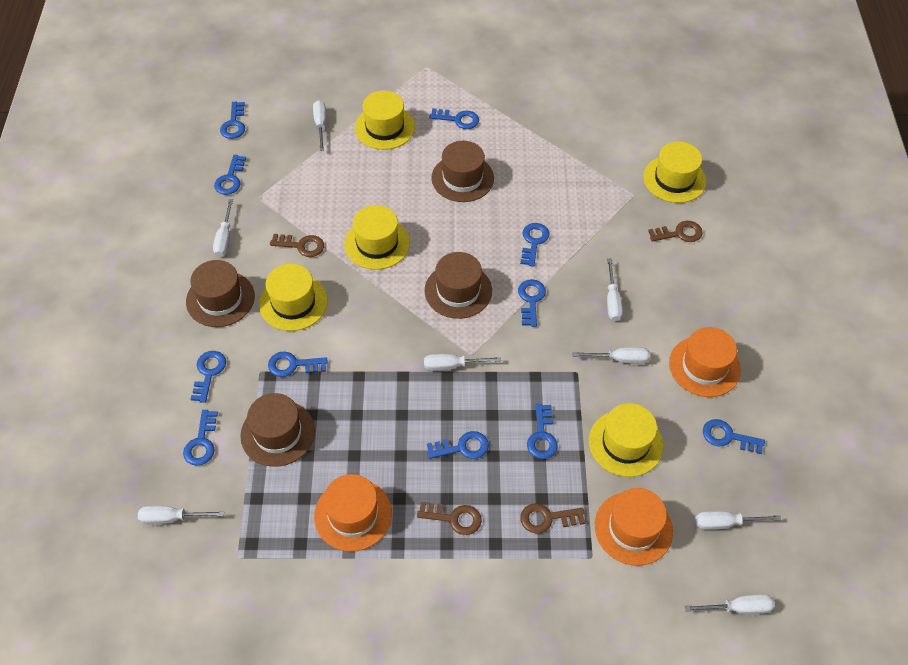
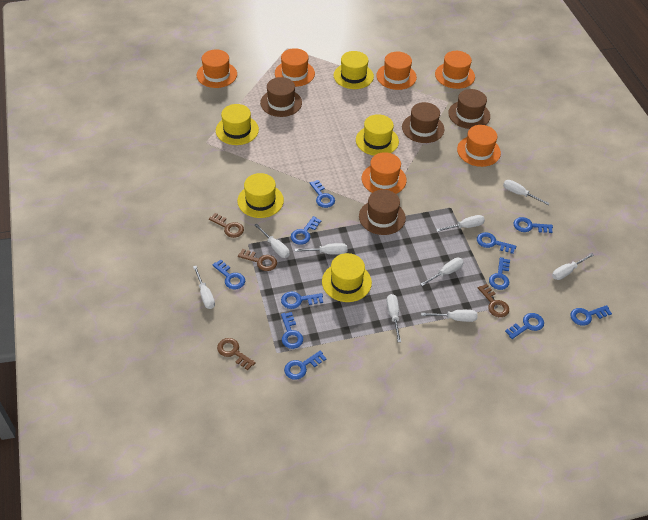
orange hat: 3 -> 6
white screwdriver: 8 -> 9

